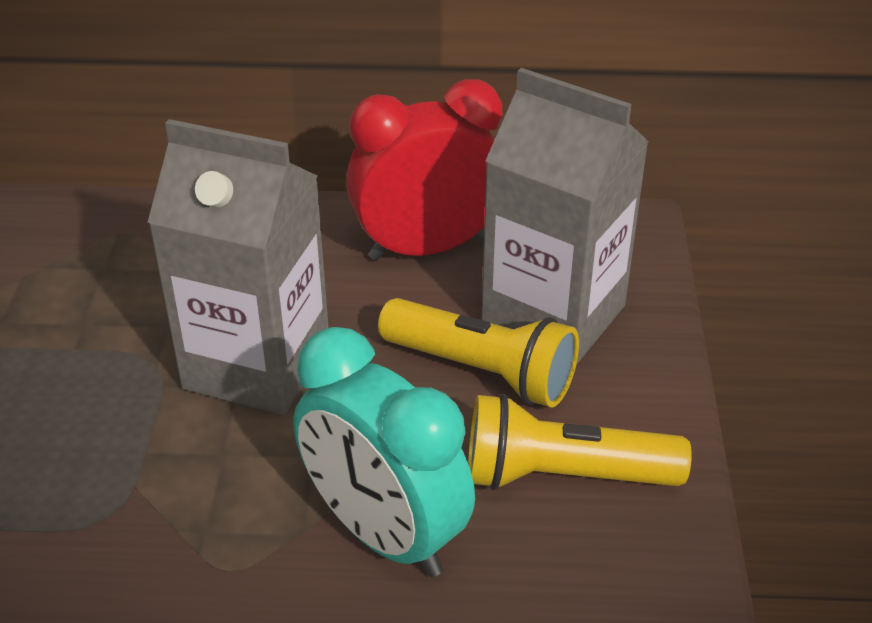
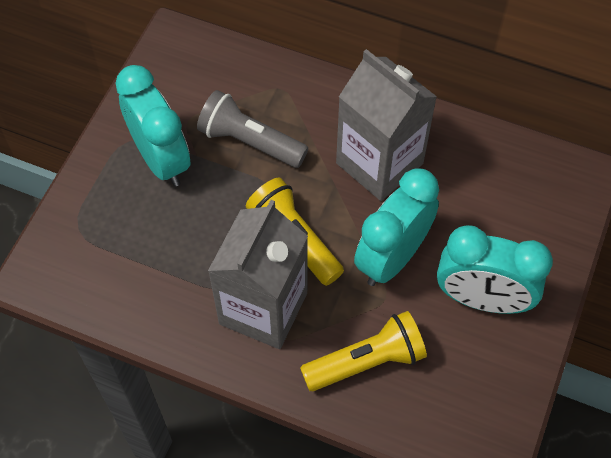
grey flashlight: 0 -> 1
red clock: 1 -> 0
turquoise clock: 1 -> 3

